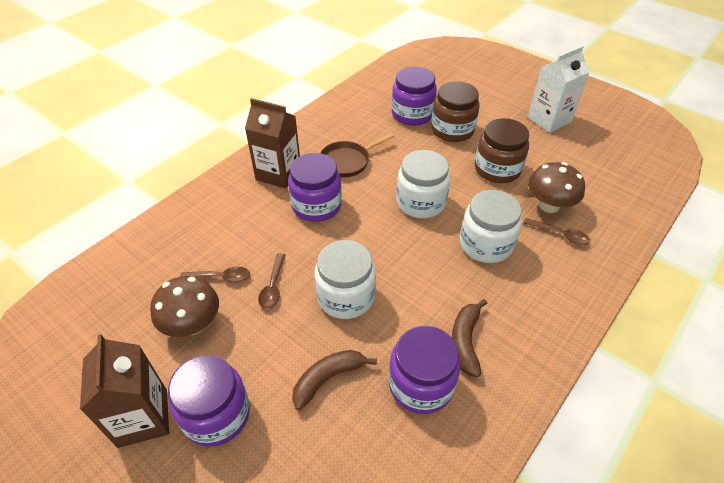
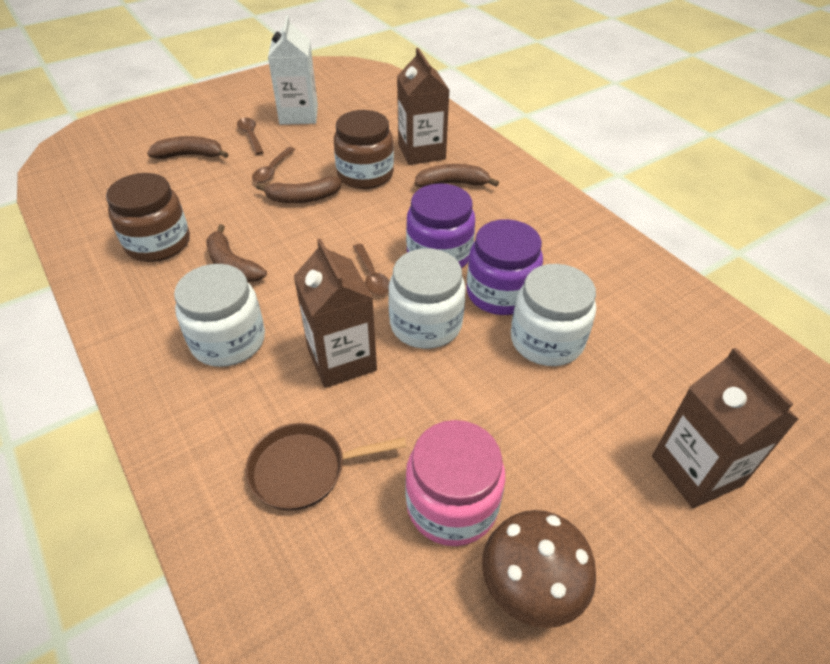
brown banana: 2 -> 4
brown carton: 2 -> 3
brown mushroom: 2 -> 1
pink jar: 0 -> 1
purple jar: 4 -> 2

